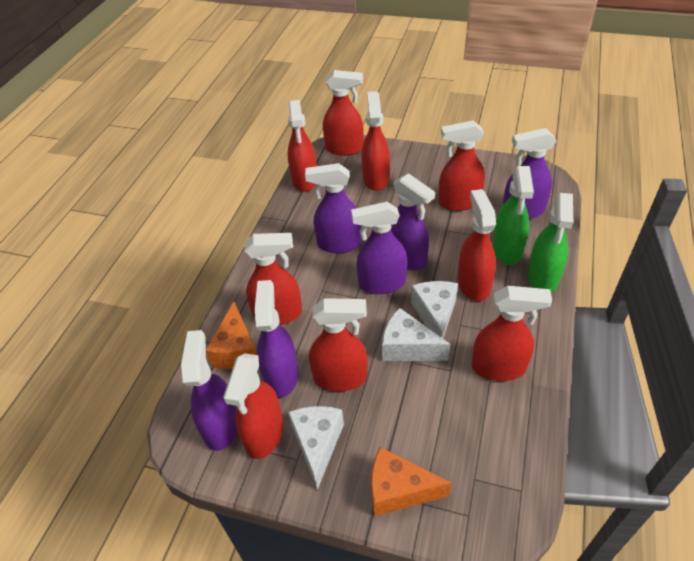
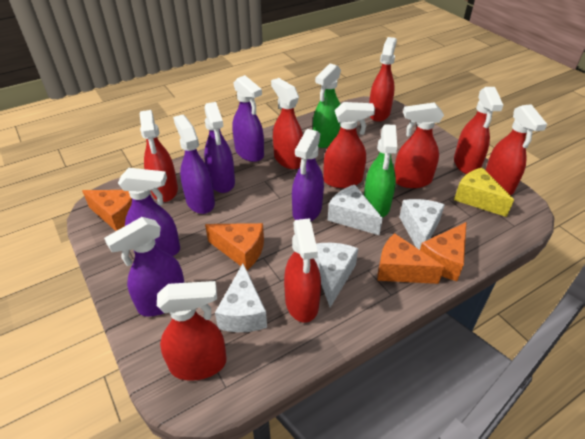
orange cheese: 2 -> 4
white cheese: 3 -> 4
yellow cheese: 0 -> 1

